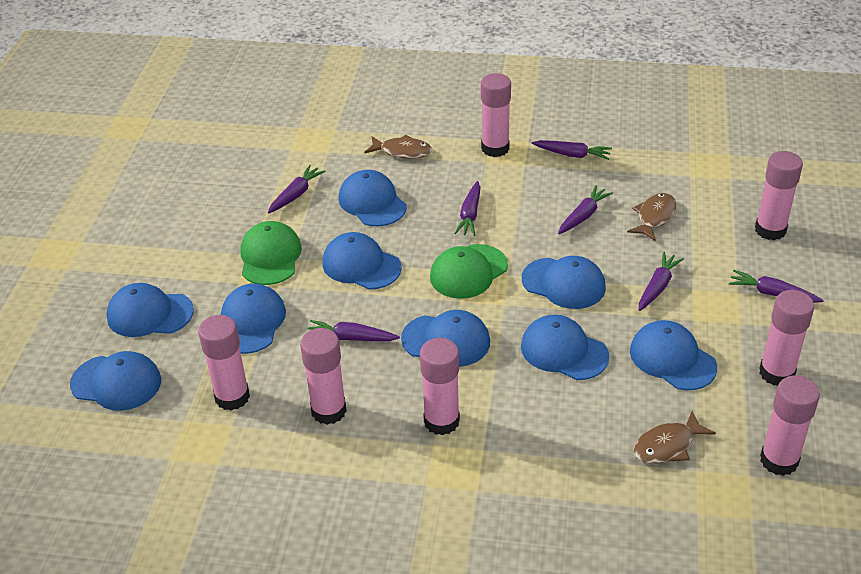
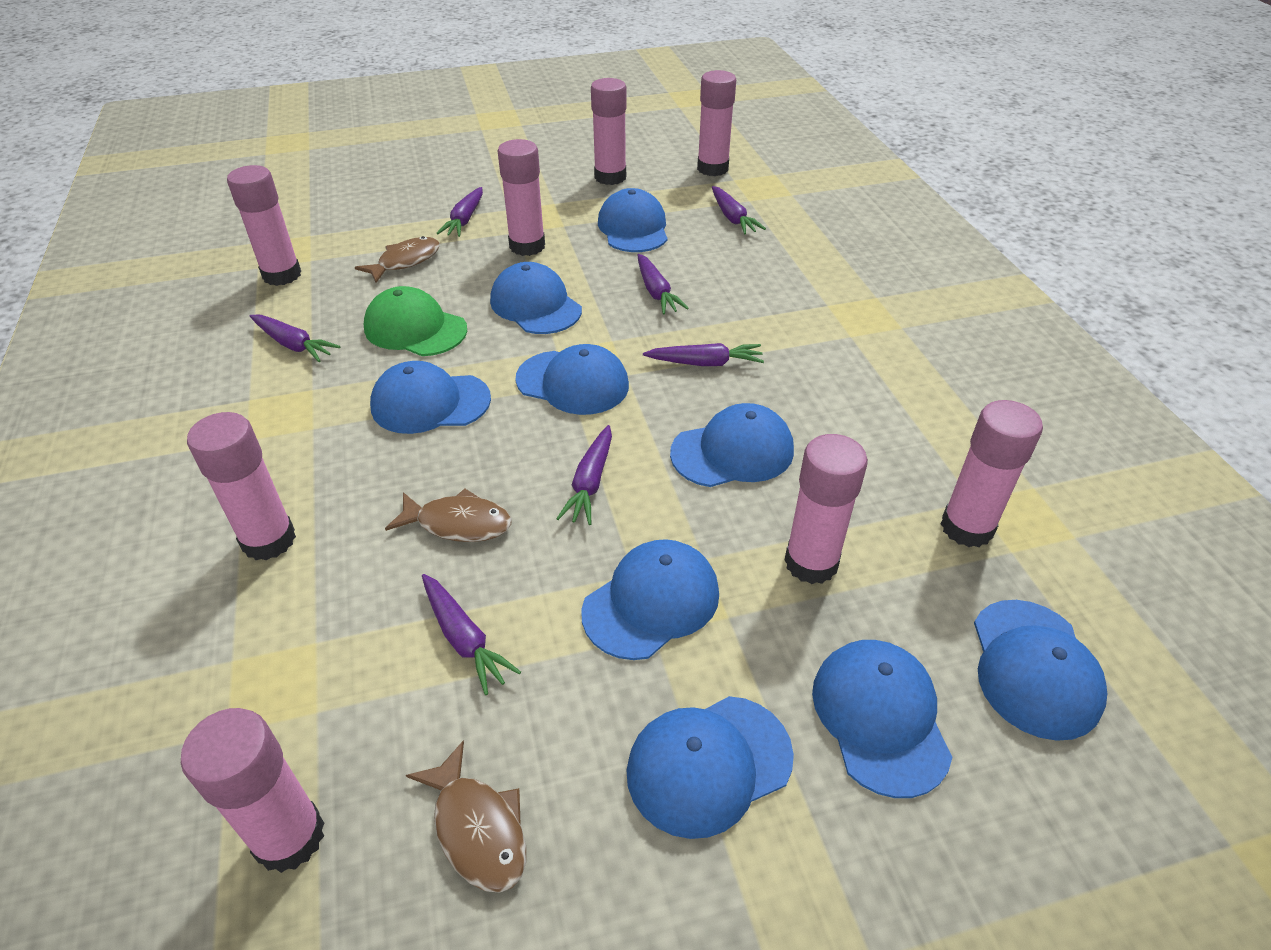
green cap: 2 -> 1
pink glue stick: 7 -> 8

